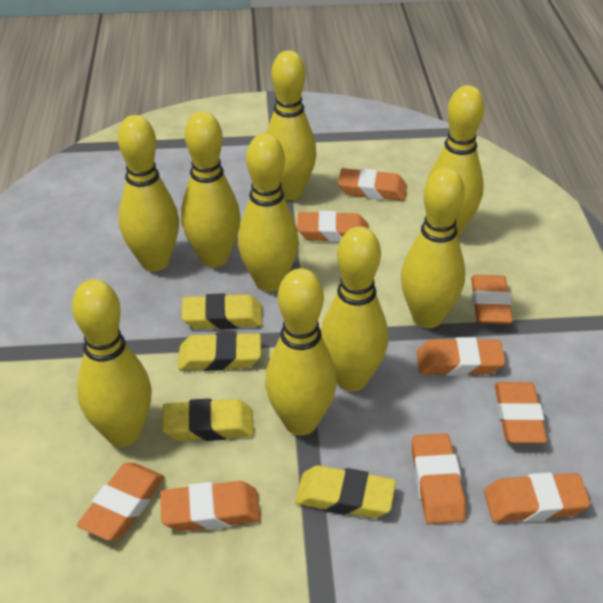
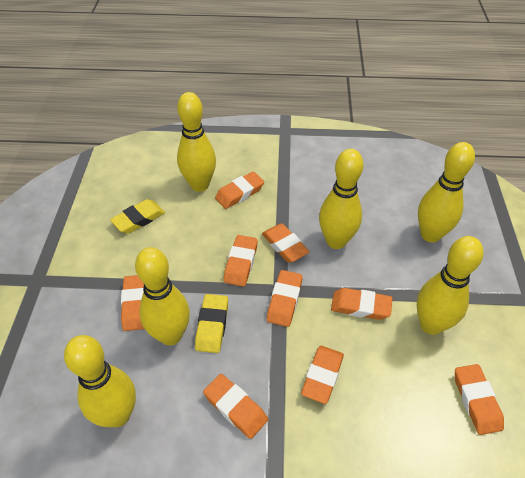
yellow bowling pin: 9 -> 6
yellow eraser: 4 -> 2

